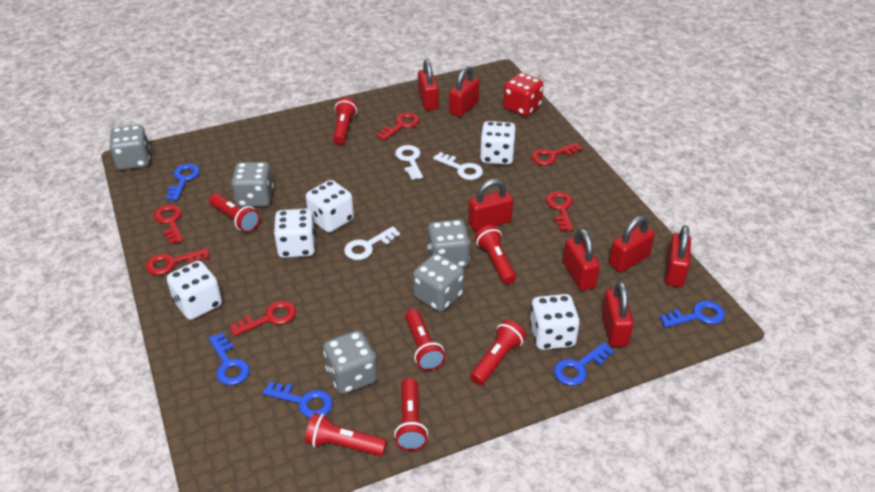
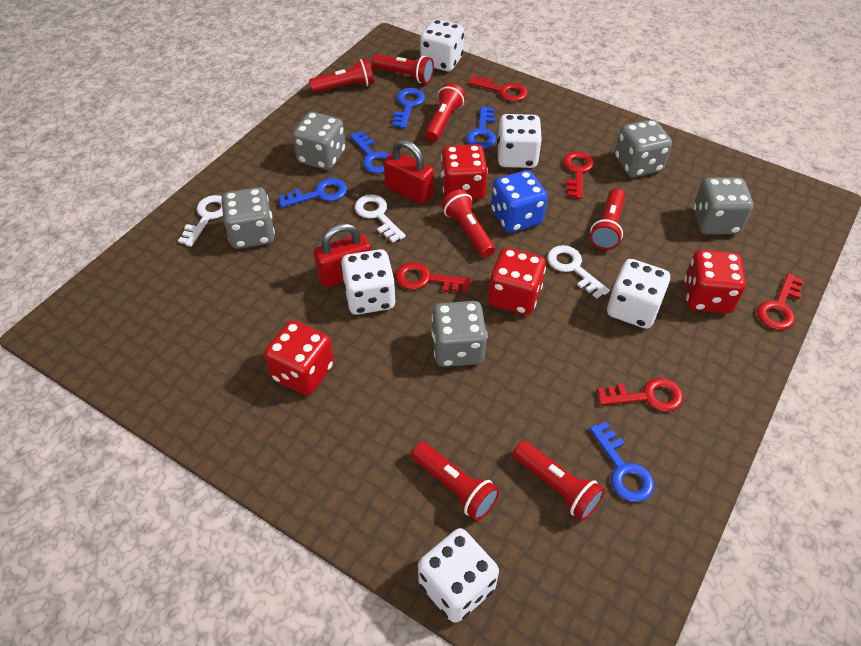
blue dice: 0 -> 1
red dice: 1 -> 4
red key: 6 -> 5
red padlock: 7 -> 2

